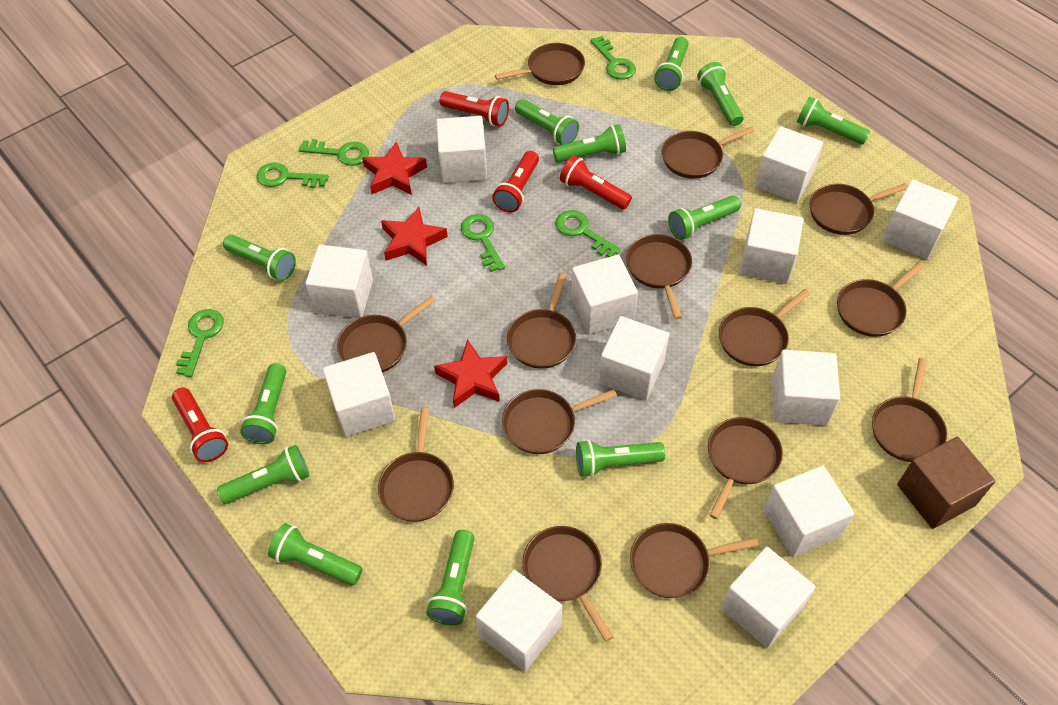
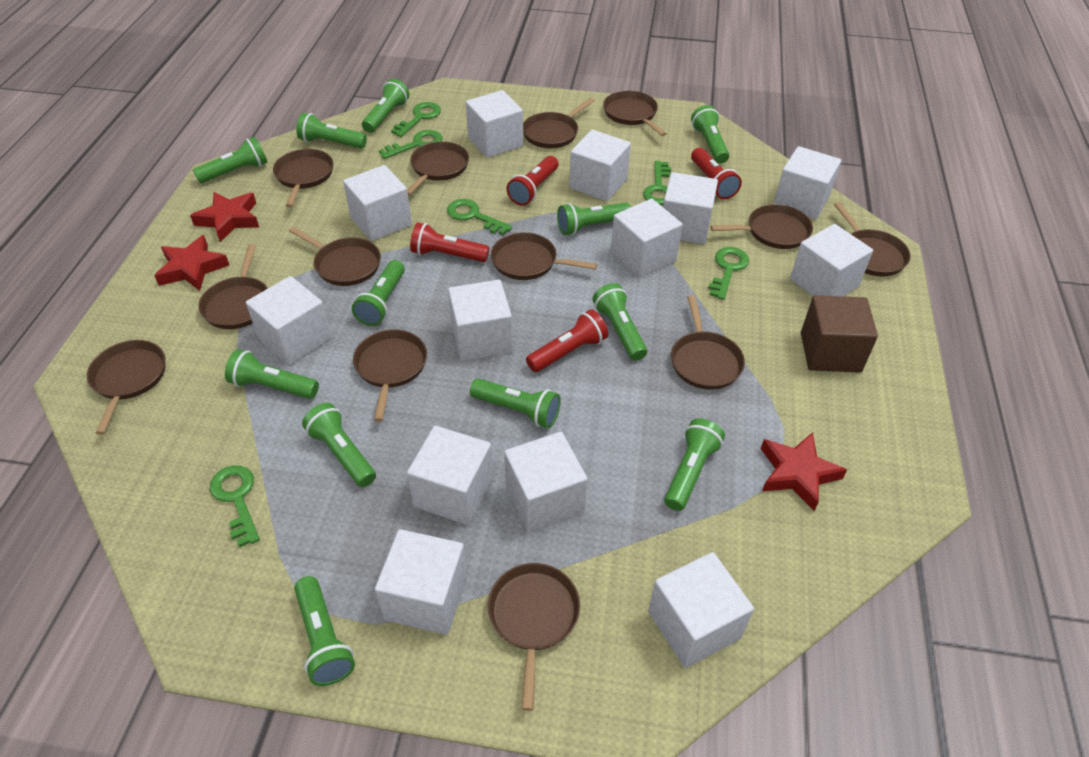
brown pan: 14 -> 13
white cube: 12 -> 13

